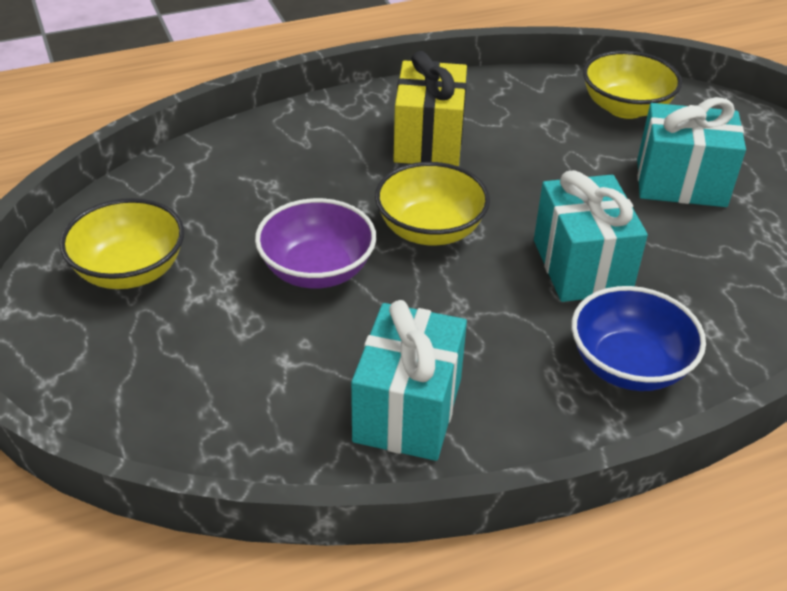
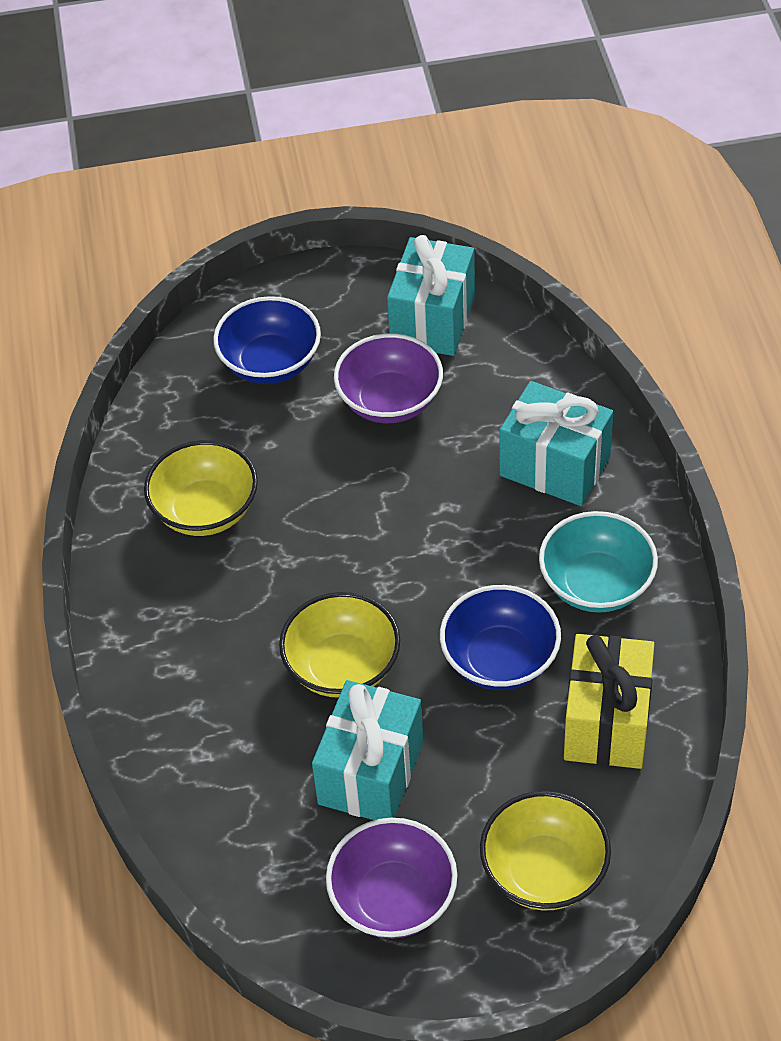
blue bowl: 1 -> 2
purple bowl: 1 -> 2
turquoise bowl: 0 -> 1

